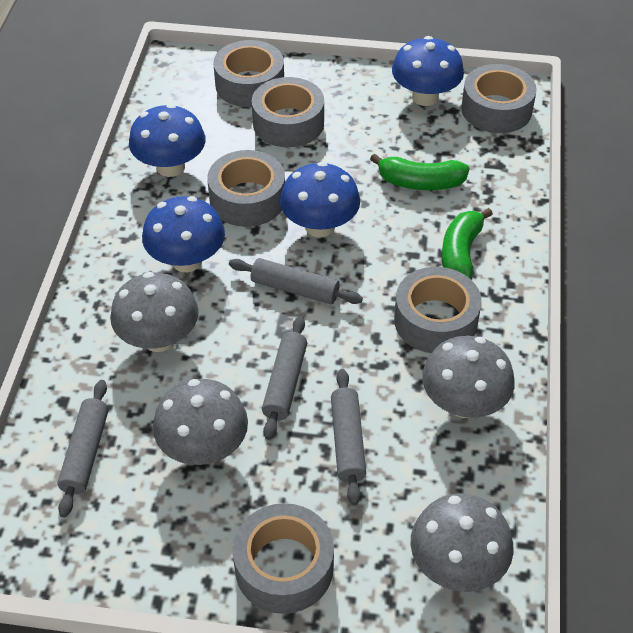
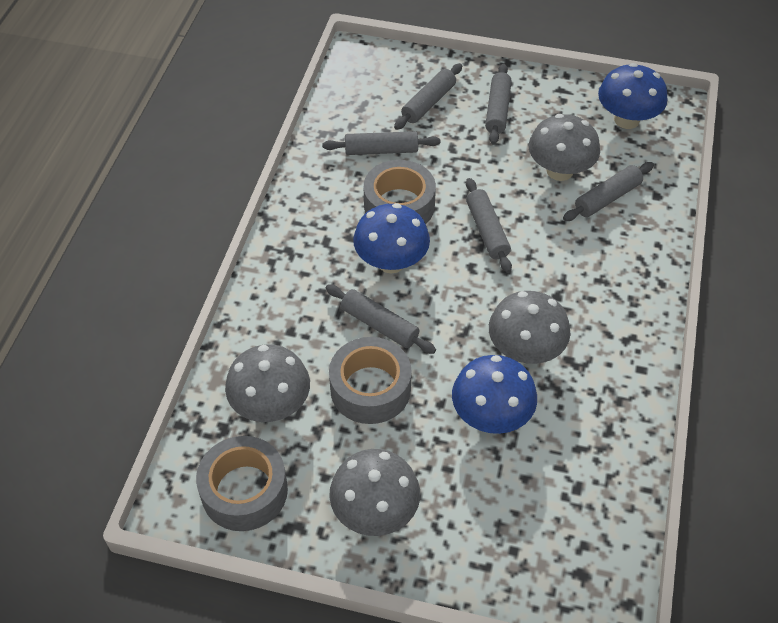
blue mushroom: 4 -> 3
green banana: 2 -> 0
grey rolling pin: 4 -> 6
grey tape: 6 -> 3

